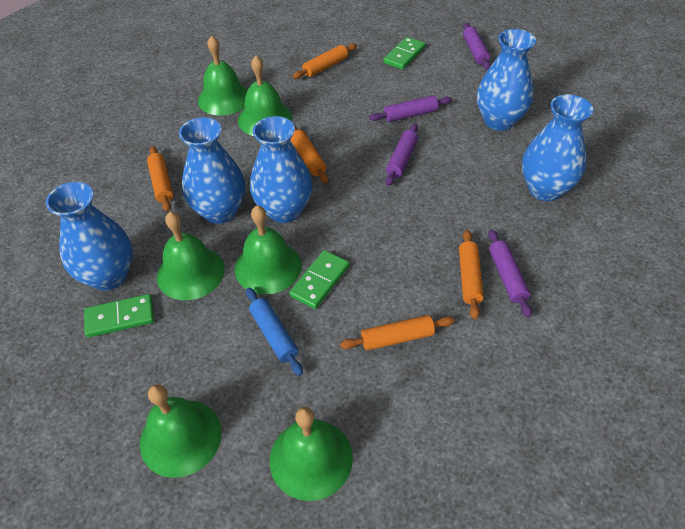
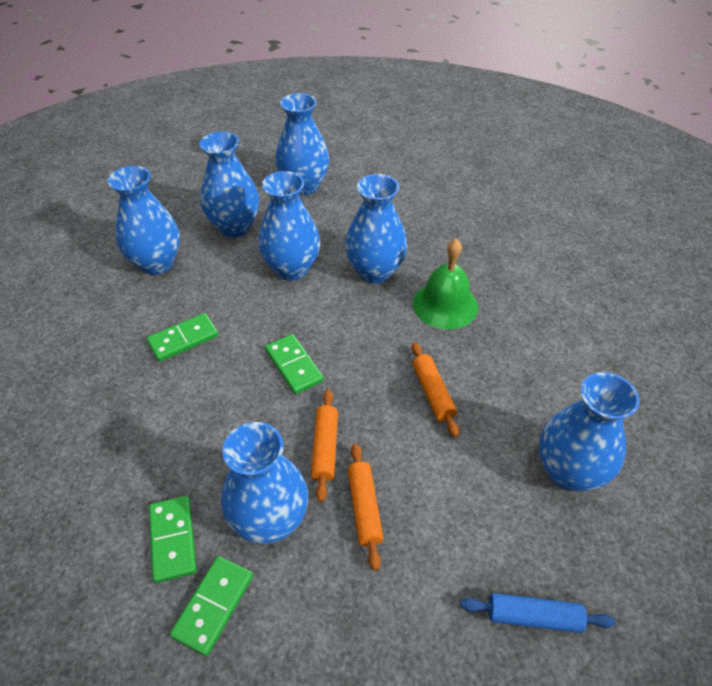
blue vase: 5 -> 7
green bell: 6 -> 1
green domino: 3 -> 4
orange rolling pin: 5 -> 3
purple rolling pin: 4 -> 0

